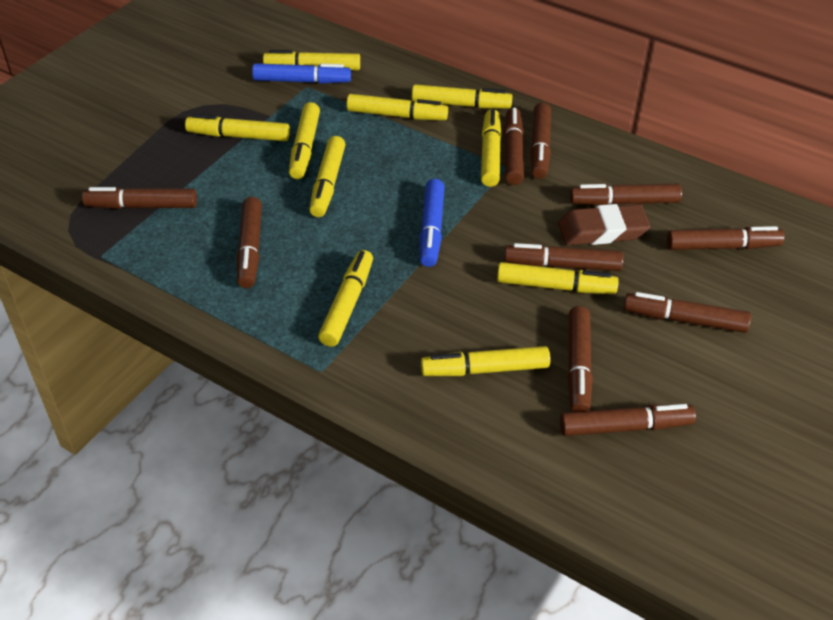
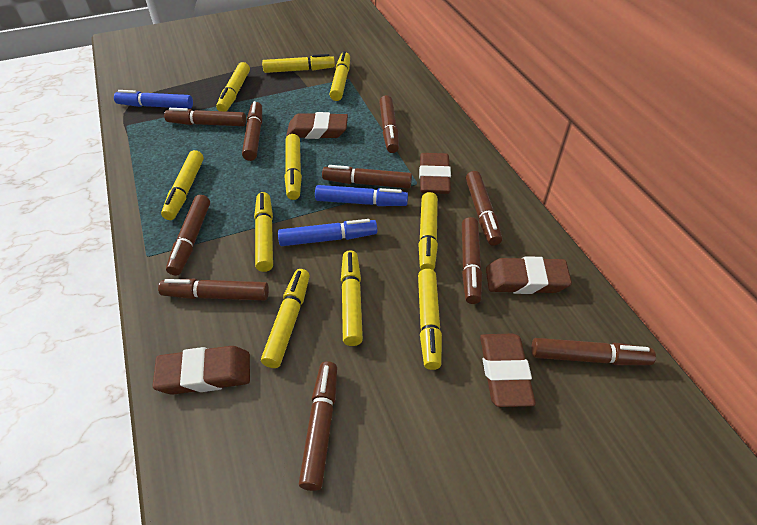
blue marker: 2 -> 3
brown eraser: 1 -> 5

